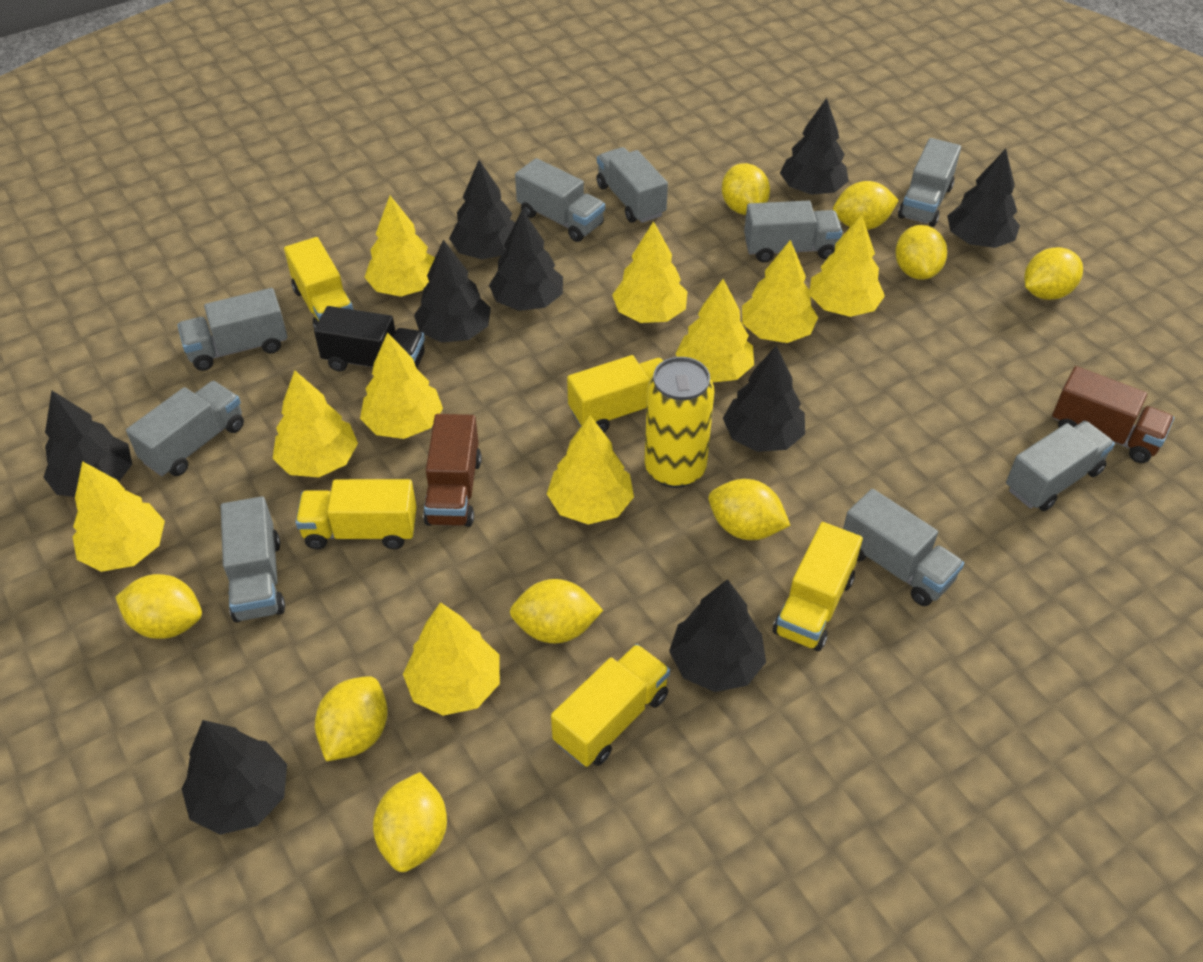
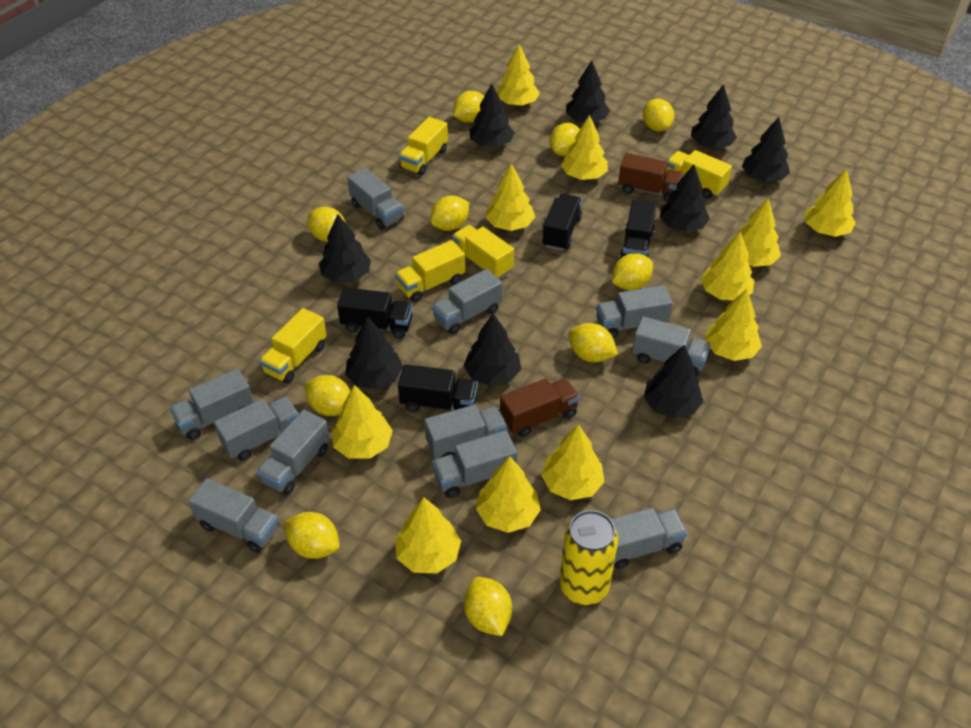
black truck: 1 -> 4
grey truck: 9 -> 11
yellow lemon: 9 -> 10
yellow tree: 10 -> 11

